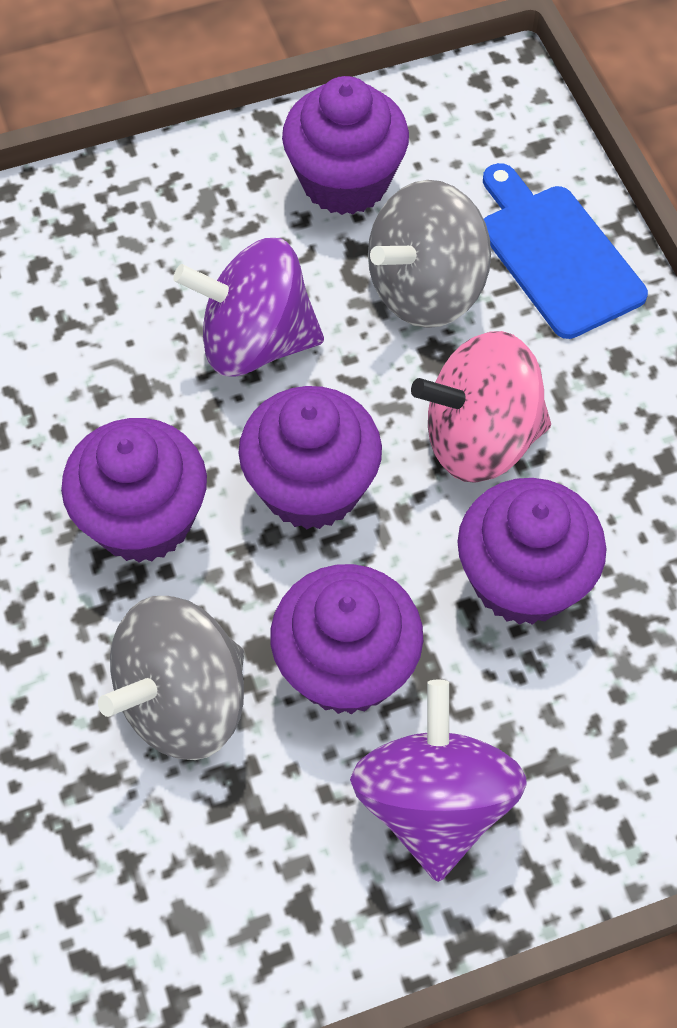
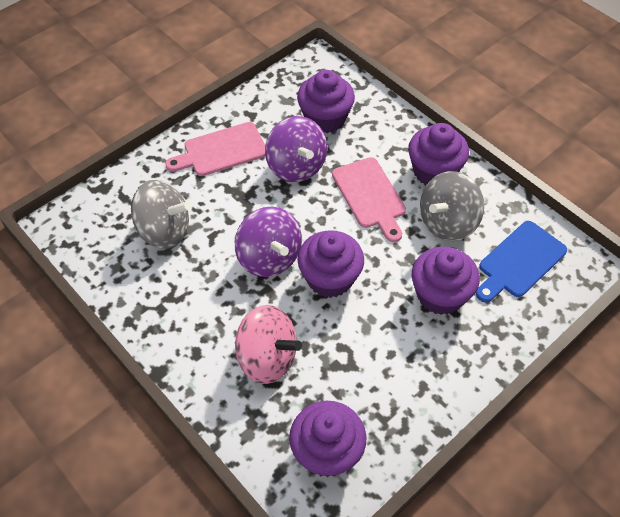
pink cutting board: 0 -> 2

